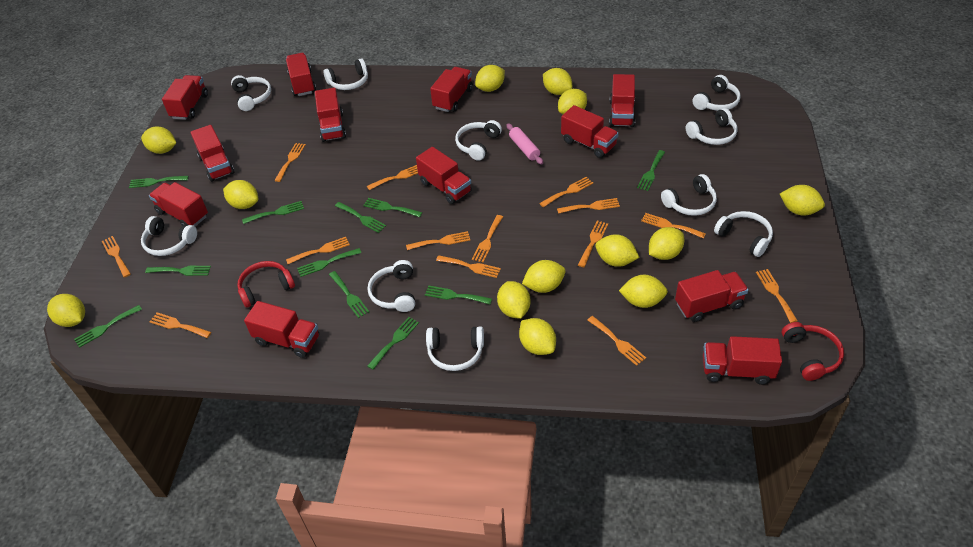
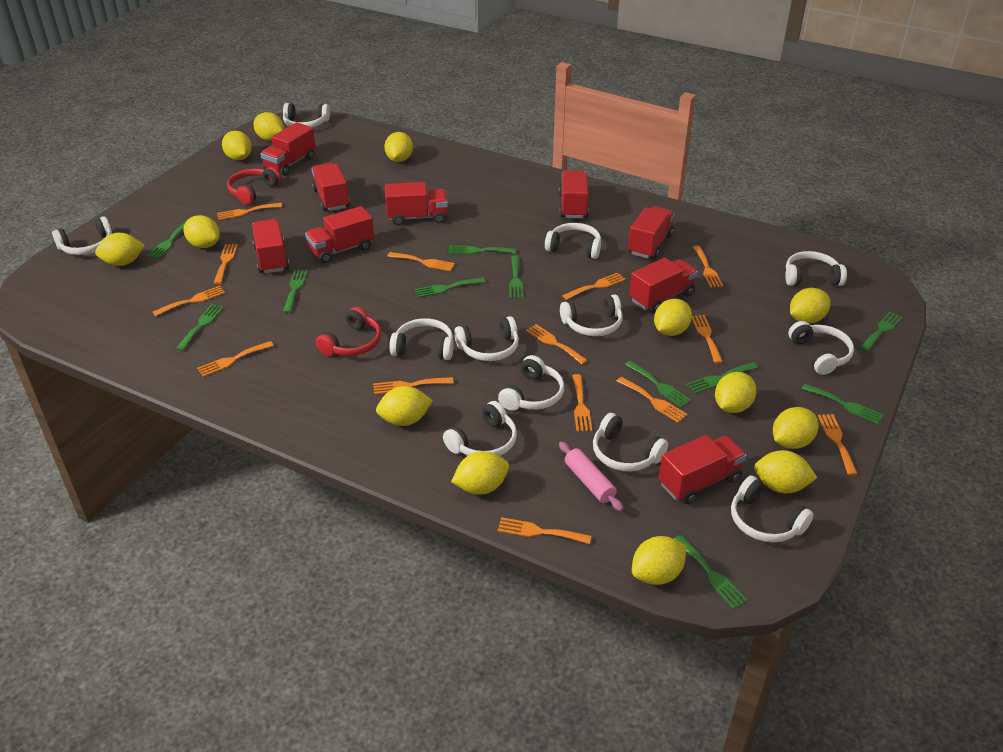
red truck: 12 -> 9
white headphones: 10 -> 12

